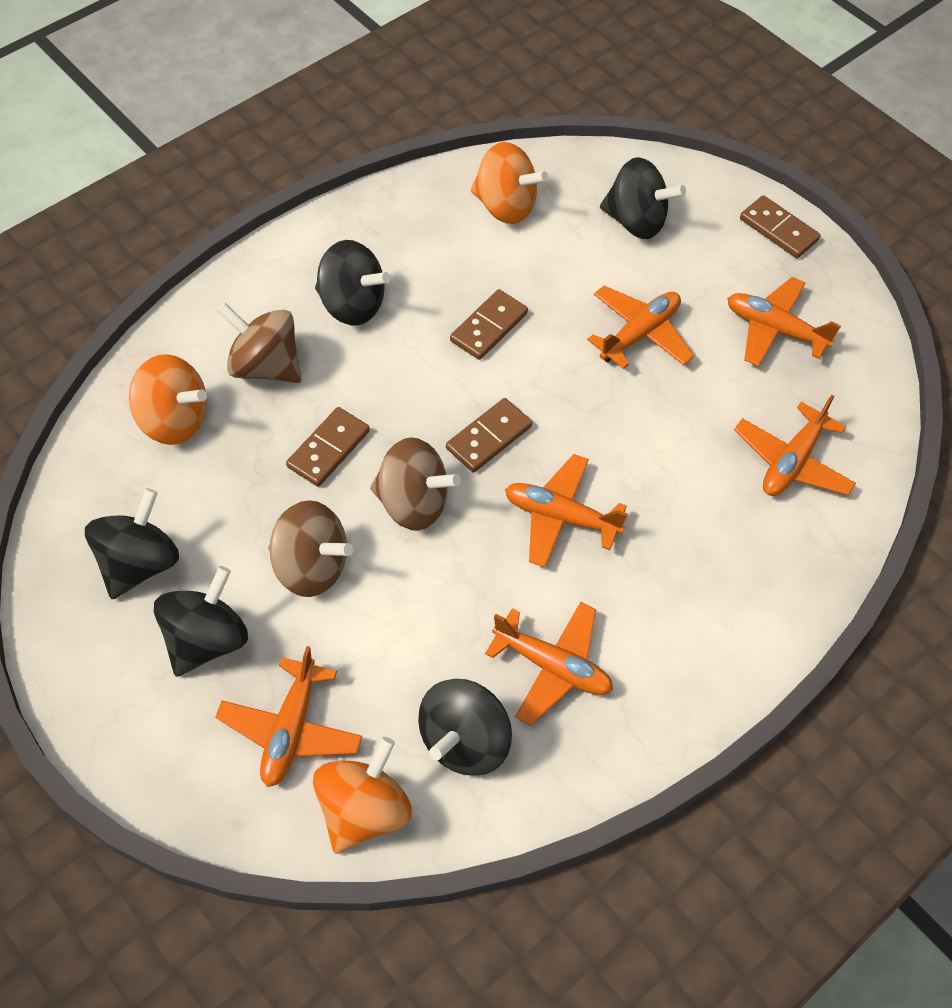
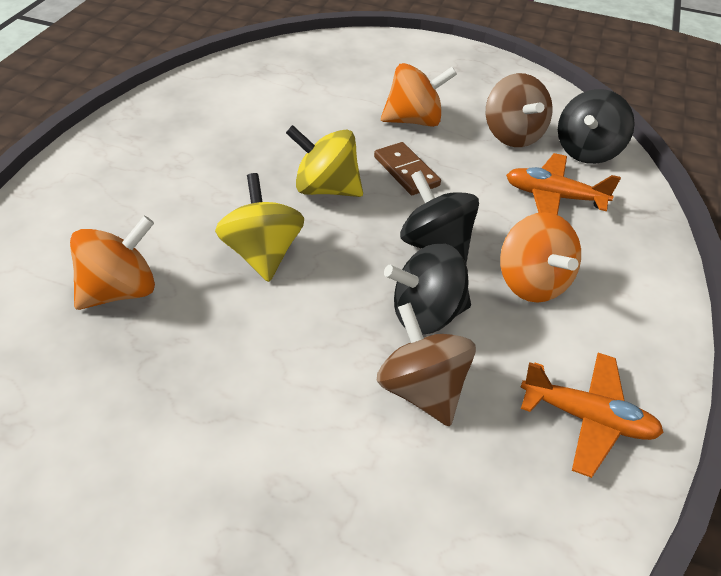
black spinning top: 5 -> 3
brown domino: 4 -> 1
brown spinning top: 3 -> 2
orange plane: 6 -> 2
yellow spinning top: 0 -> 2

